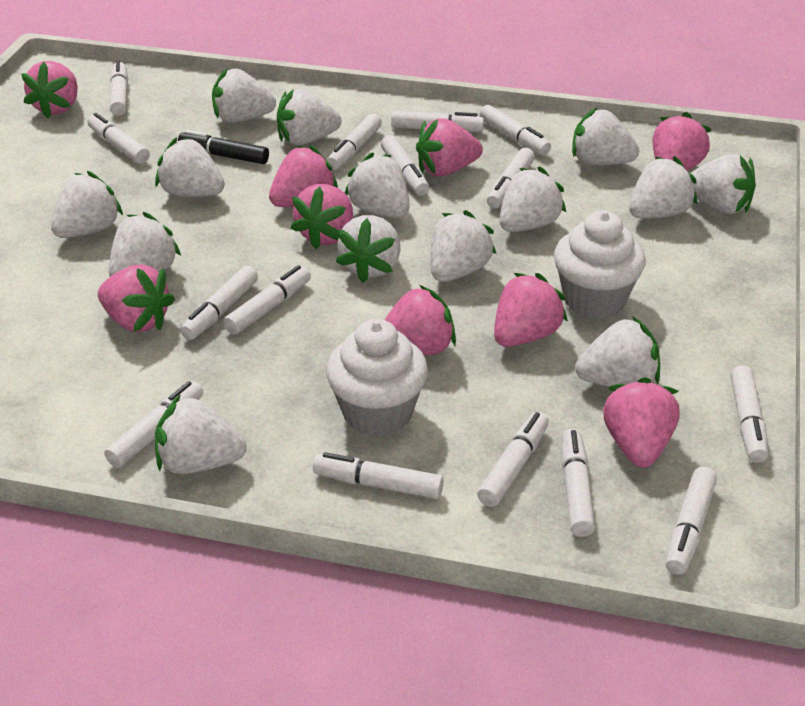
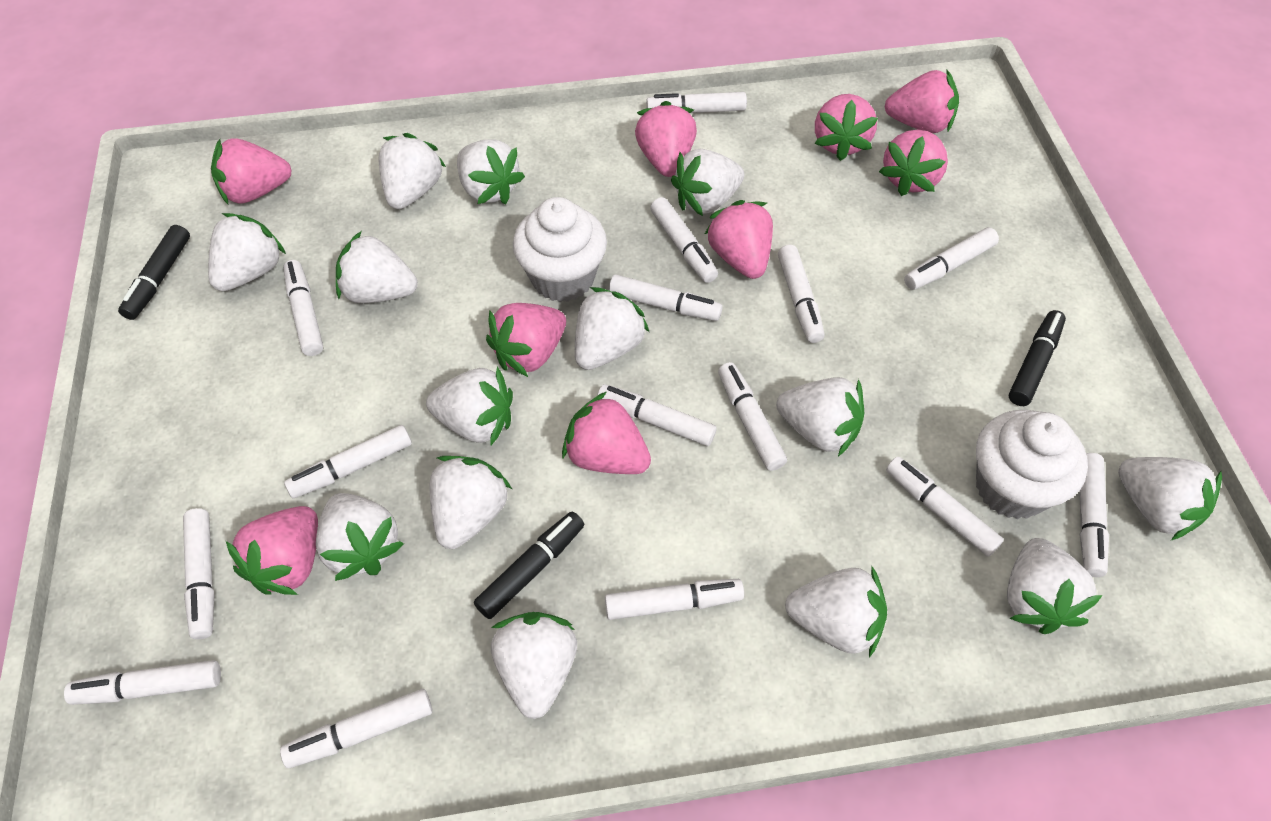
black marker: 1 -> 3

